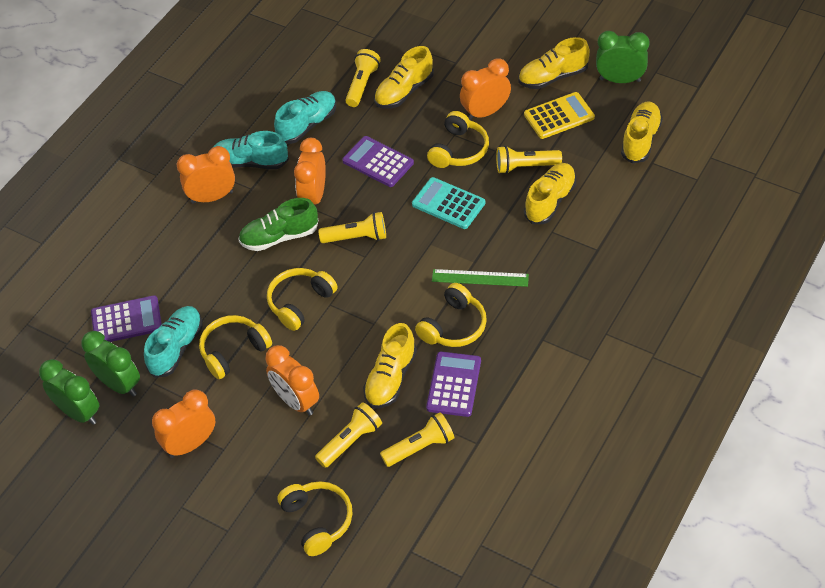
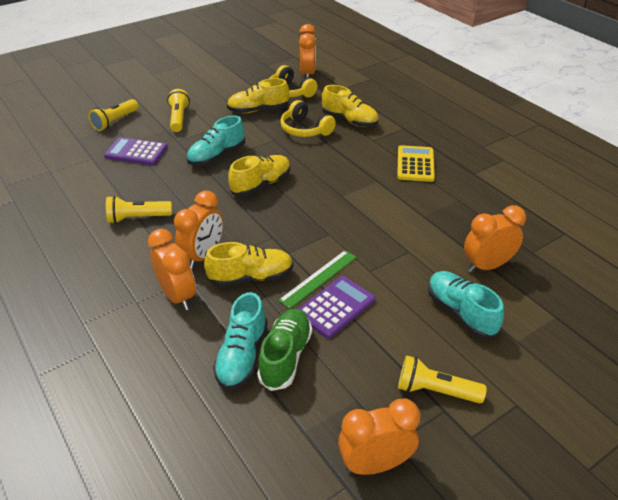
green clock: 3 -> 0
purple calculator: 3 -> 2
turquoise calculator: 1 -> 0
yellow flashlight: 5 -> 4
yellow headphones: 5 -> 2
yellow shoe: 5 -> 4

